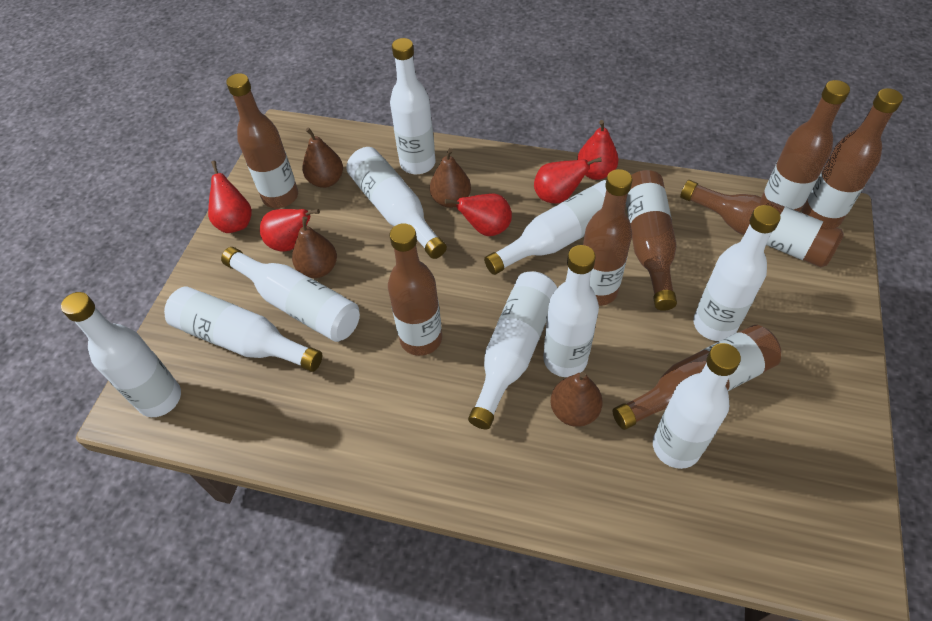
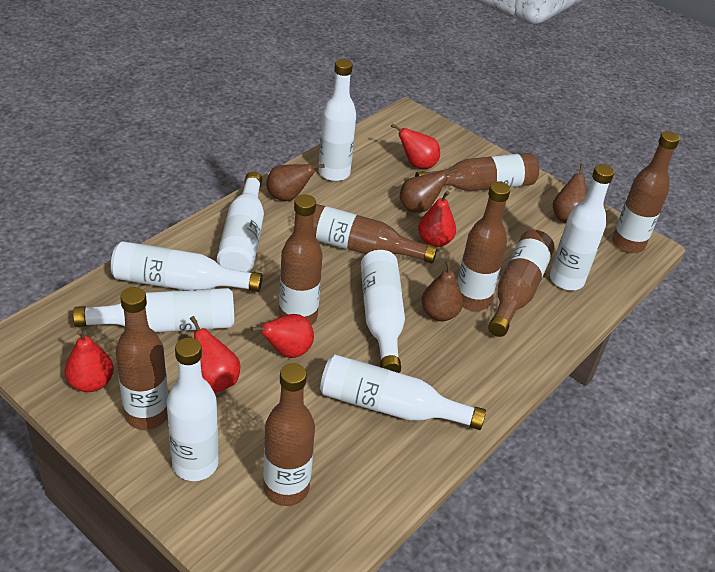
white bottle: 10 -> 8

